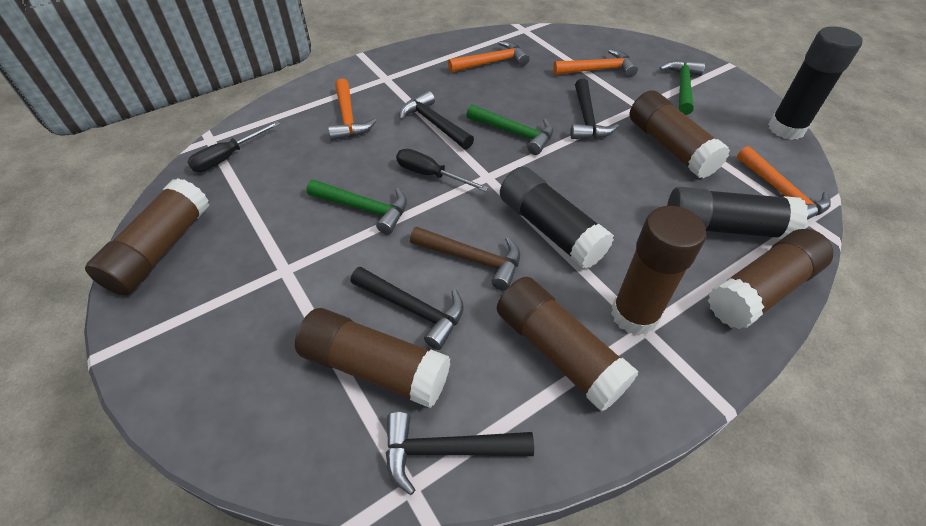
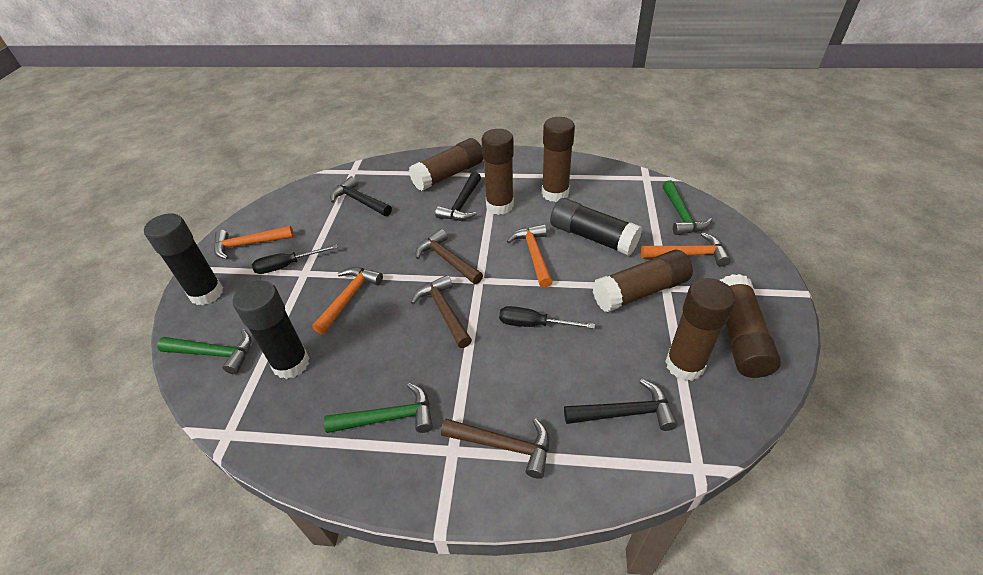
black hammer: 4 -> 3
brown hammer: 1 -> 3

